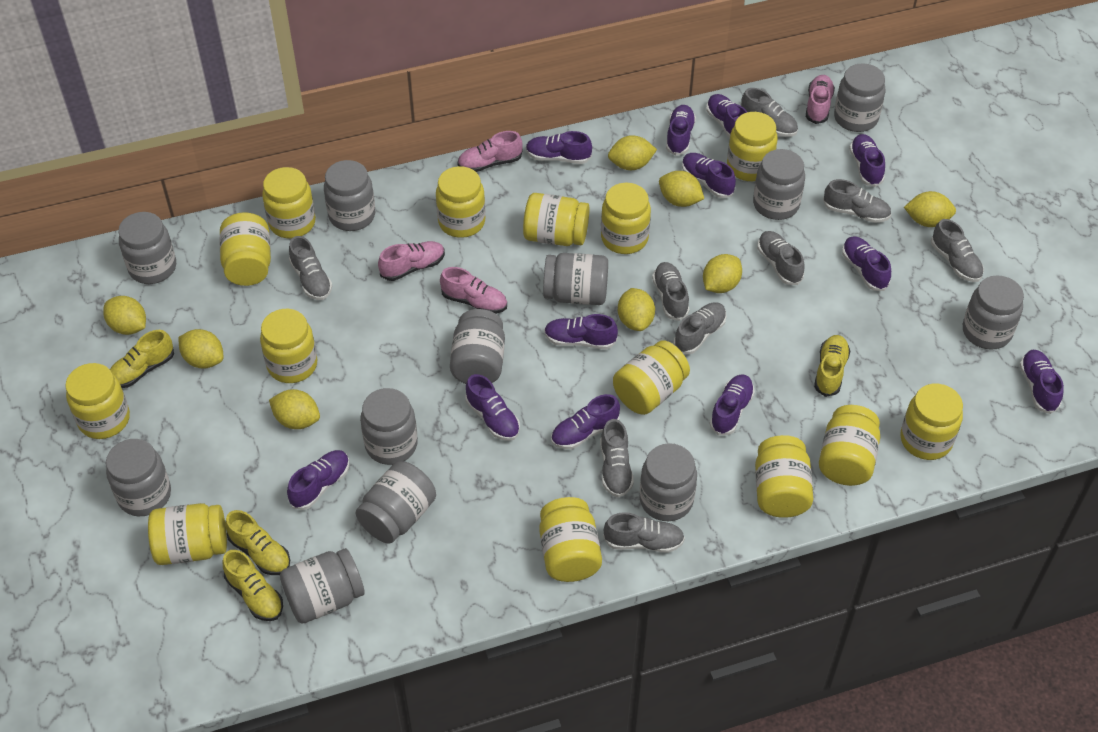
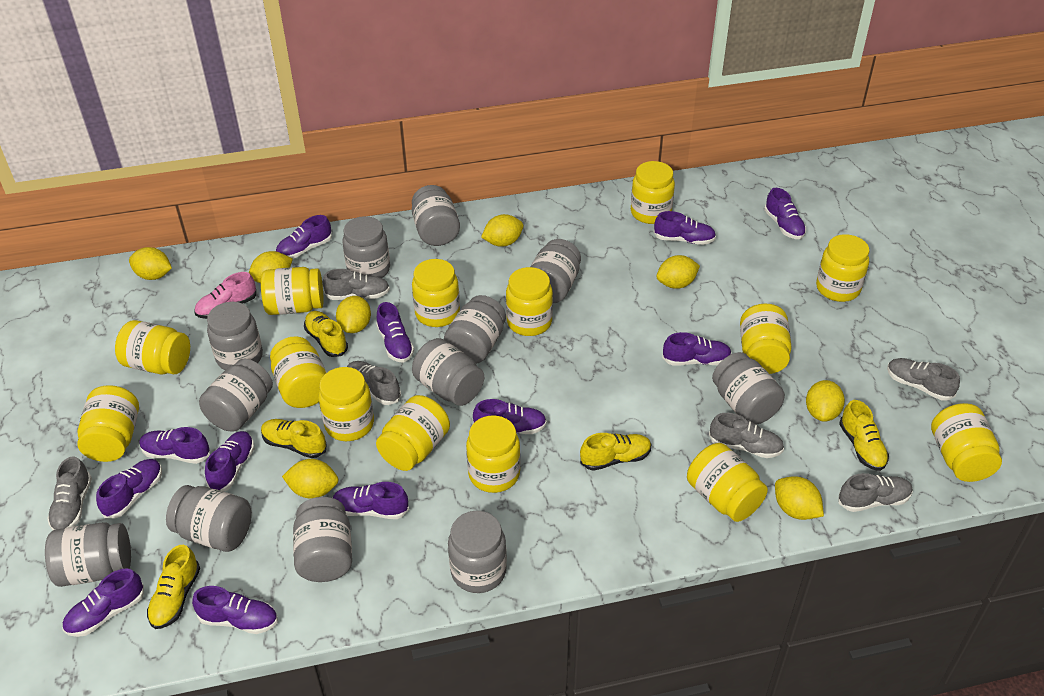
grey shoe: 9 -> 6
pink shoe: 4 -> 1
yellow shoe: 4 -> 5

